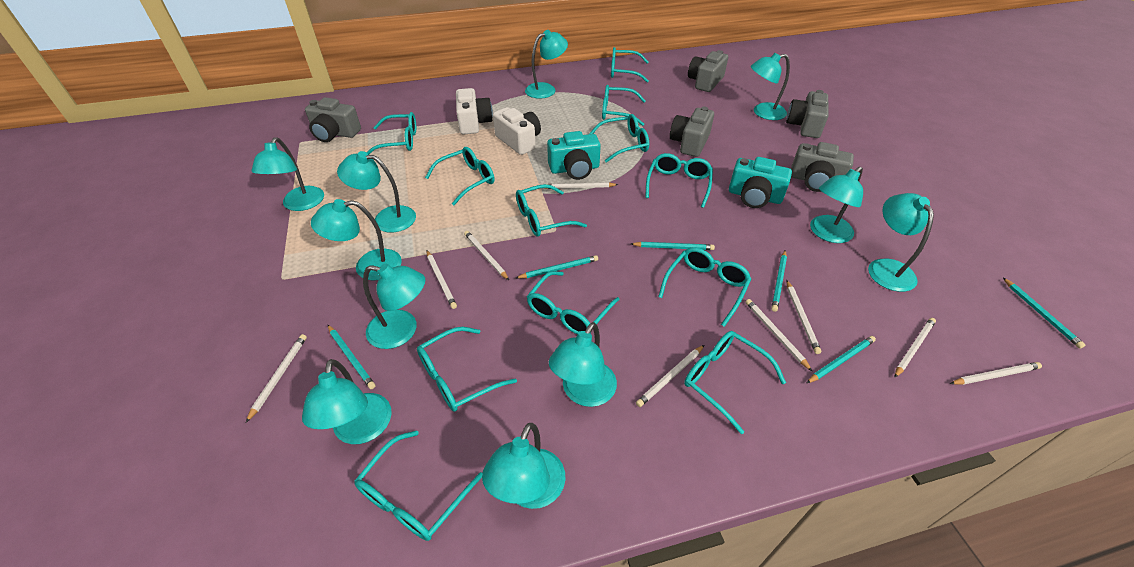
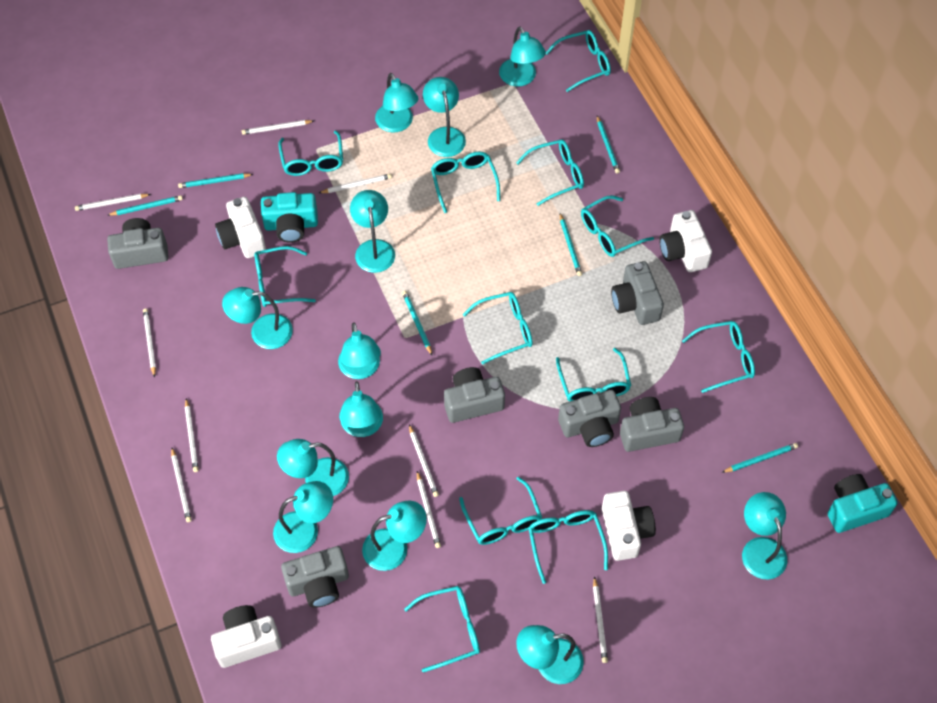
grey camera: 5 -> 6
turquoise lamp: 11 -> 12
white camera: 2 -> 4

